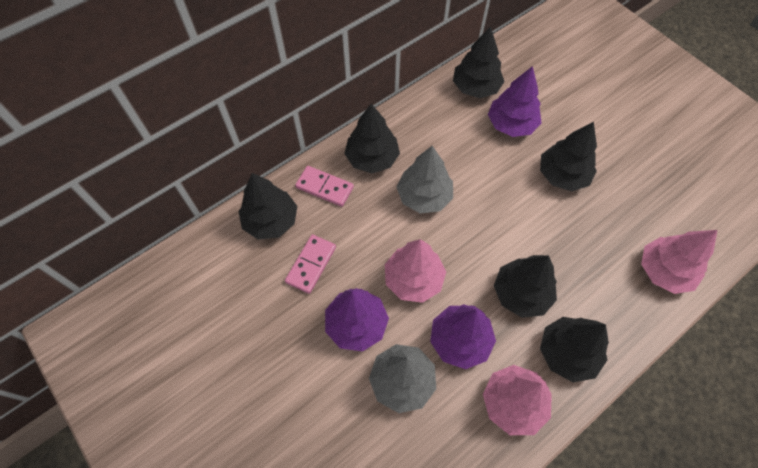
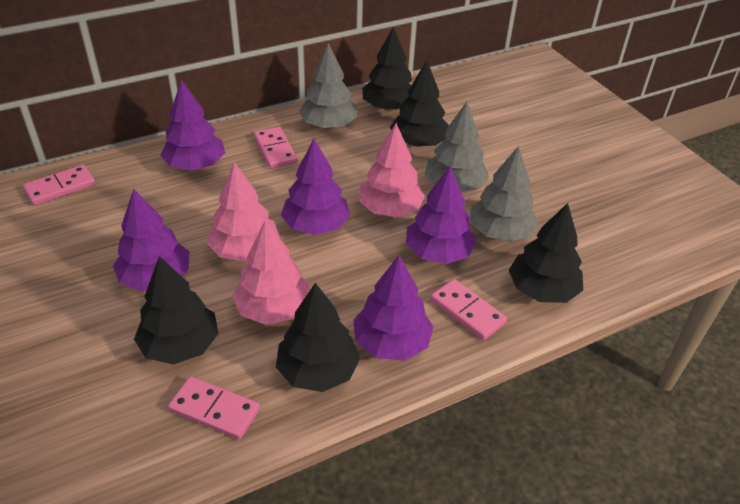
black tree: 6 -> 5
grey tree: 2 -> 3
pink domino: 2 -> 4
purple tree: 3 -> 5

